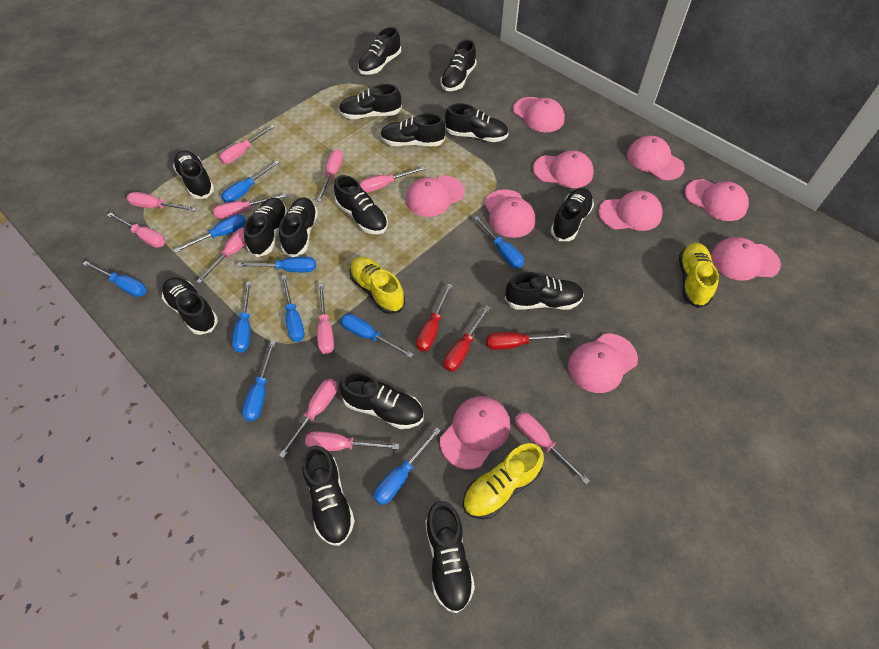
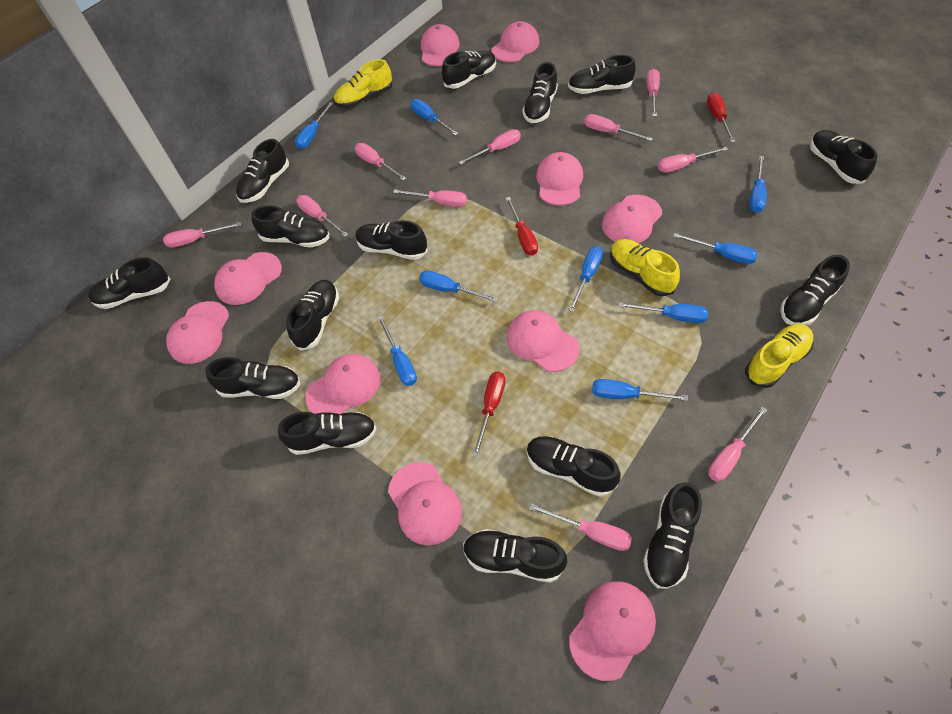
blue screwdriver: 10 -> 9
pink screwdriver: 11 -> 10

